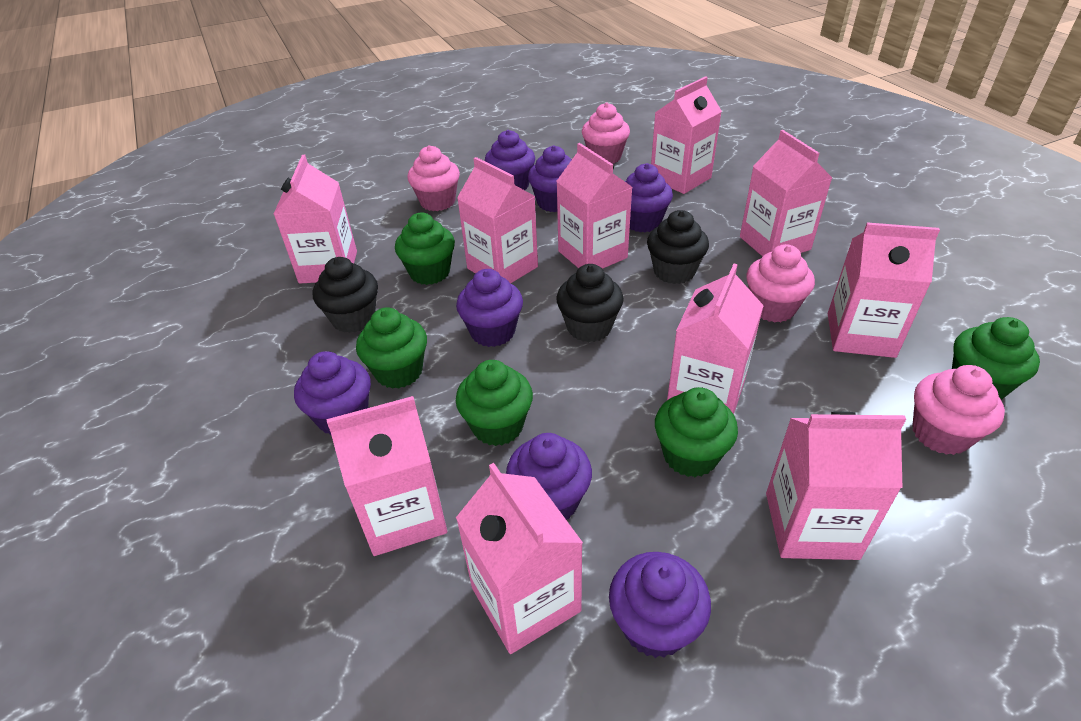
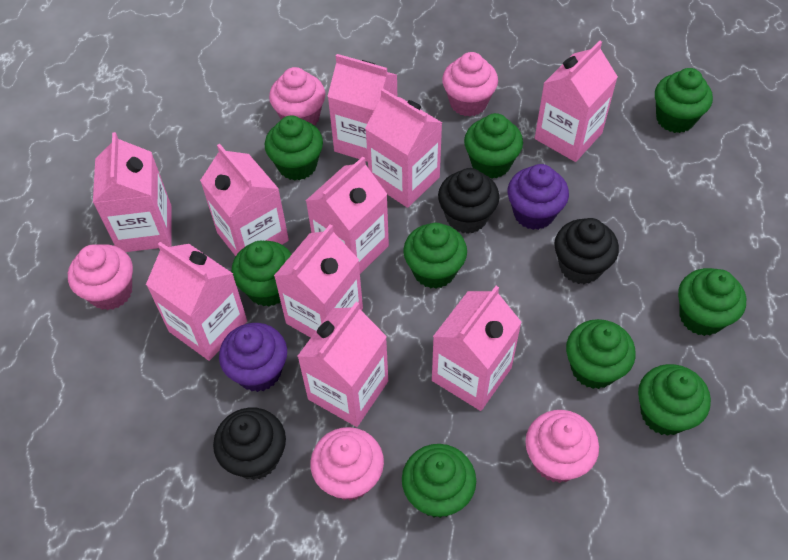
green cupcake: 5 -> 9
pink cupcake: 4 -> 5
purple cupcake: 7 -> 2

